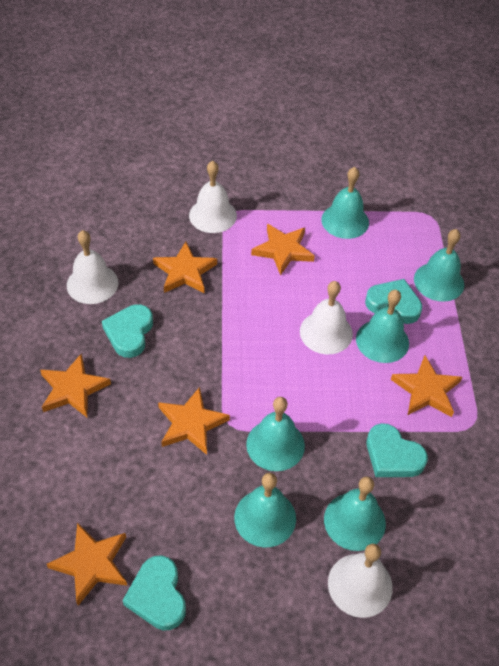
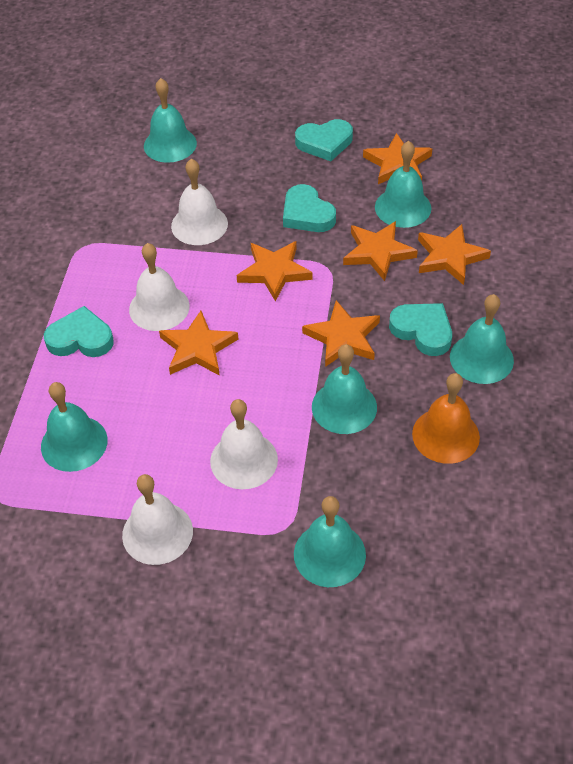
orange bell: 0 -> 1

